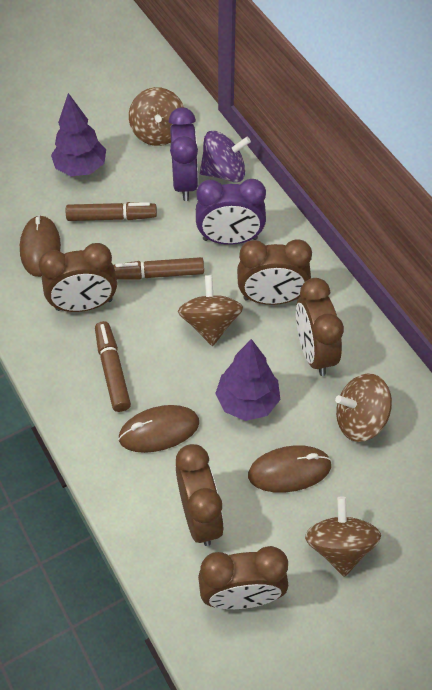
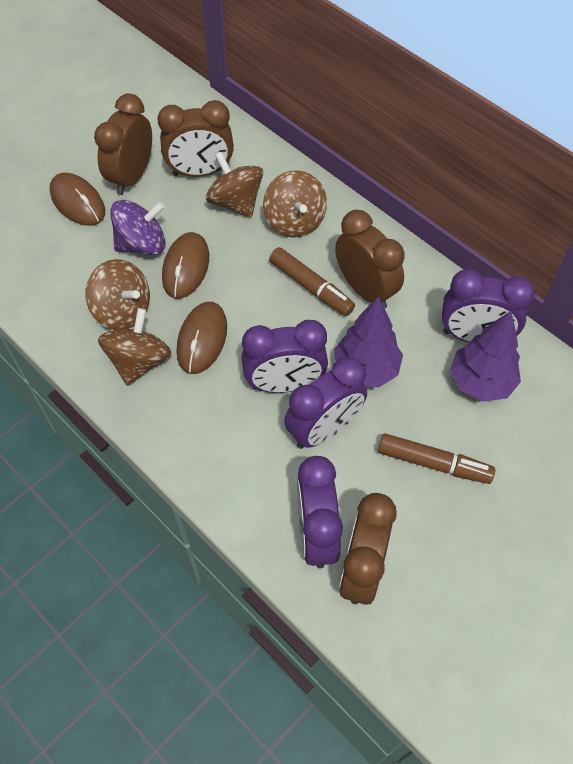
brown clock: 5 -> 4
brown marker: 3 -> 2
purple clock: 2 -> 4

